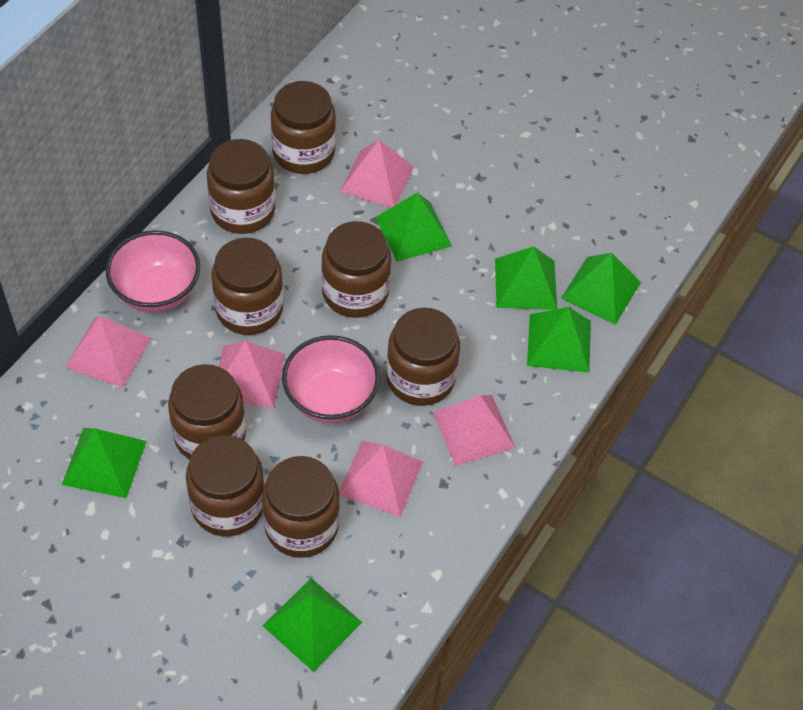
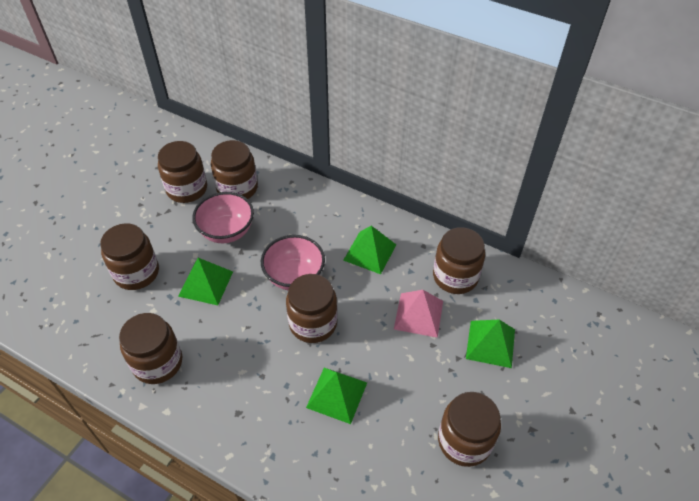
brown jar: 8 -> 7
green pyramid: 6 -> 4
pink pyramid: 5 -> 1

